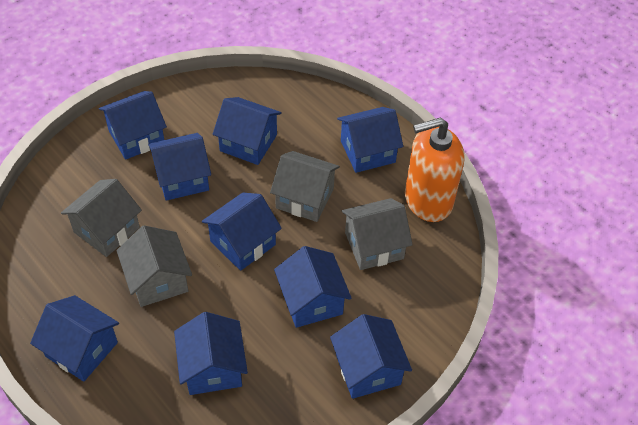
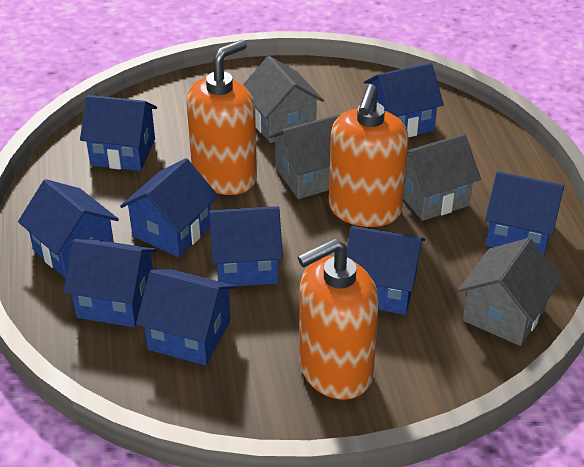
orange soap dispenser: 1 -> 3

